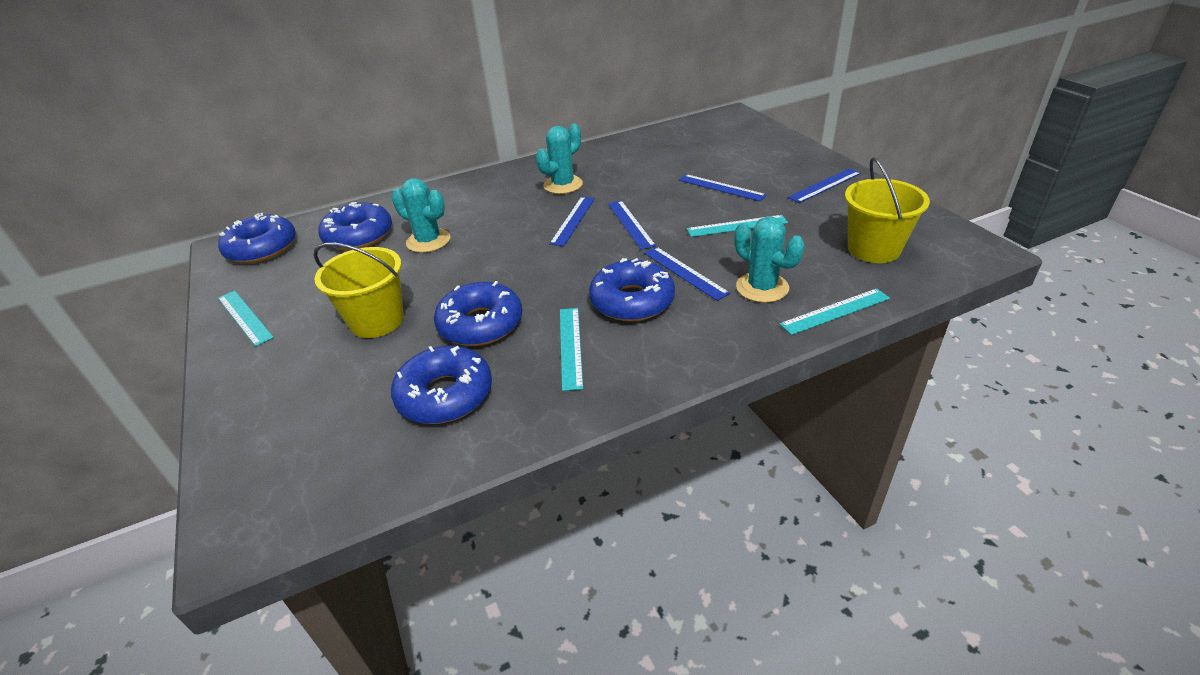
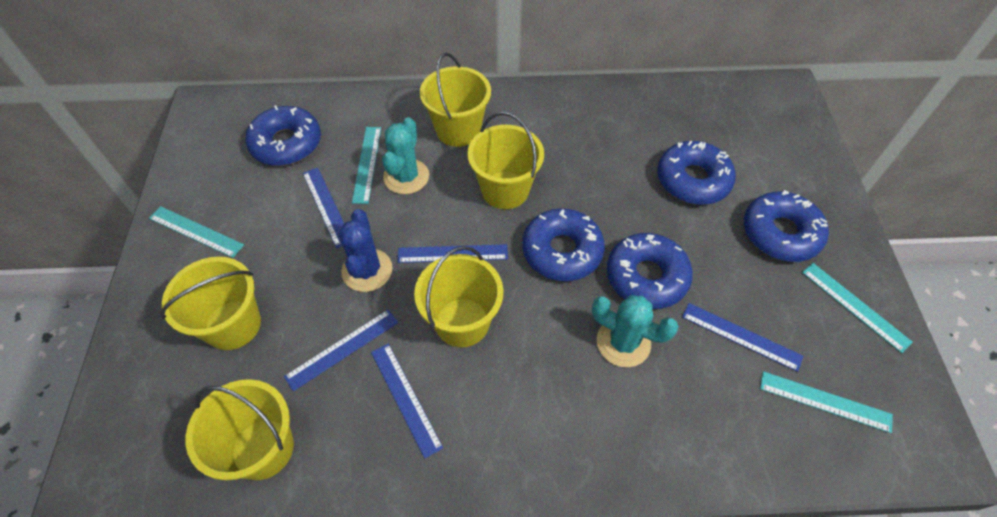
blue cactus: 0 -> 1
turquoise cactus: 3 -> 2
yellow bucket: 2 -> 5

